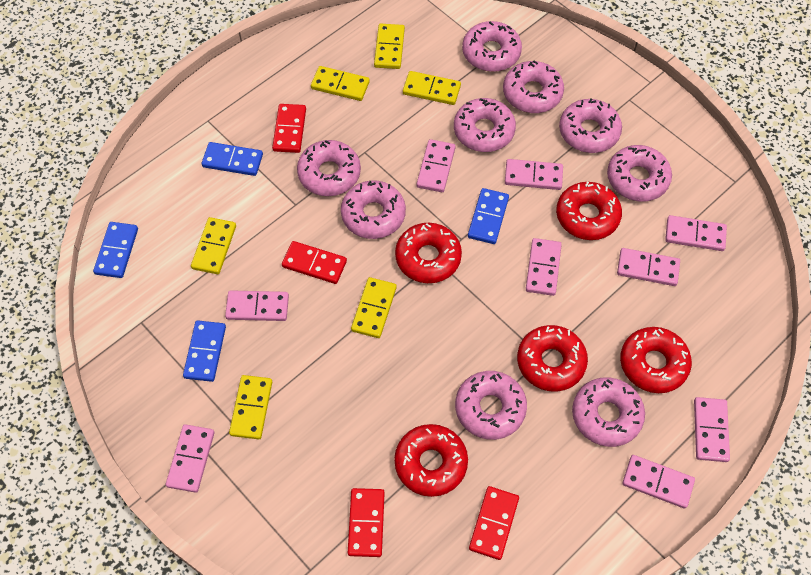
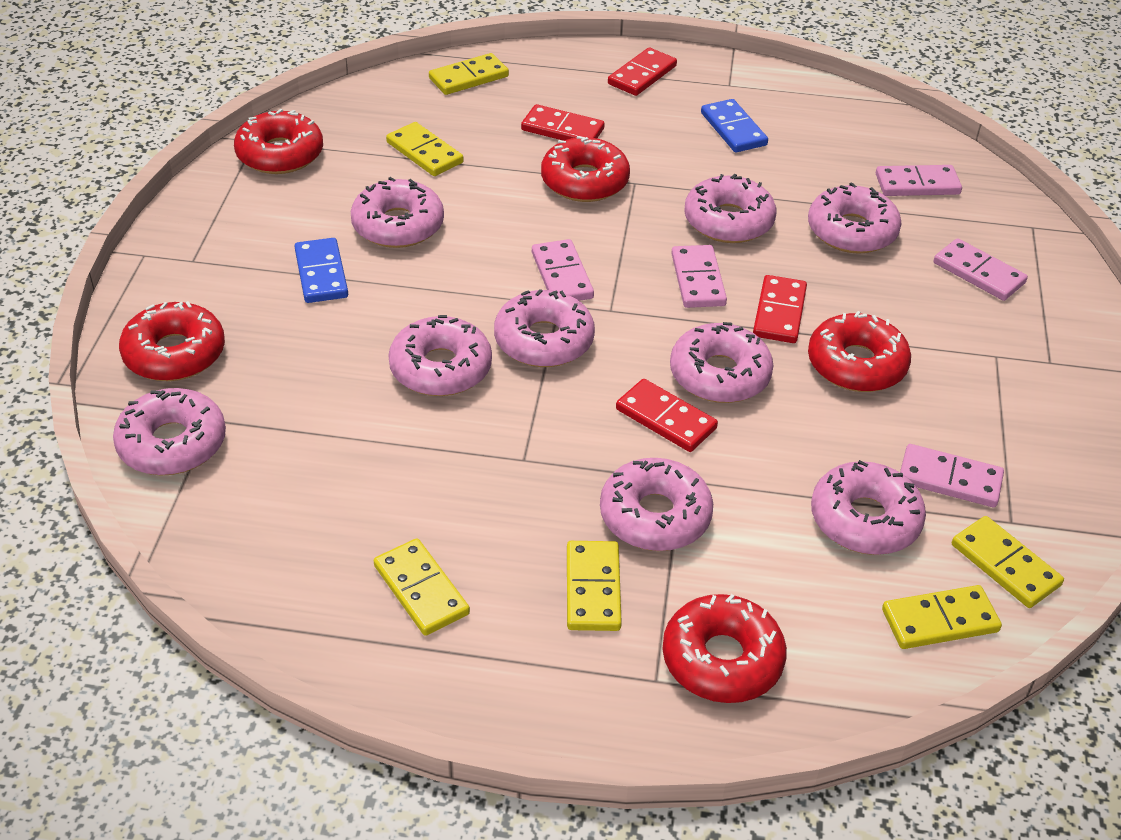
blue domino: 4 -> 2
pink domino: 9 -> 5

